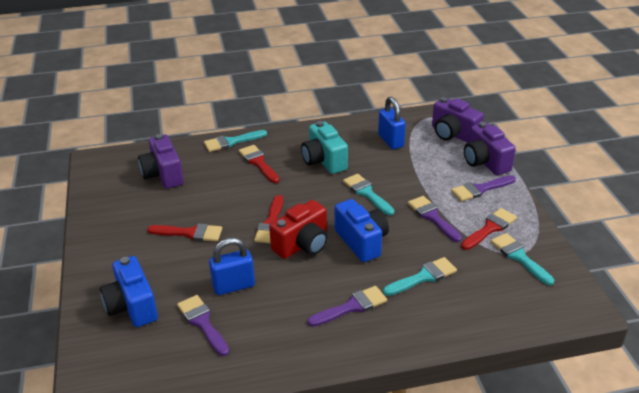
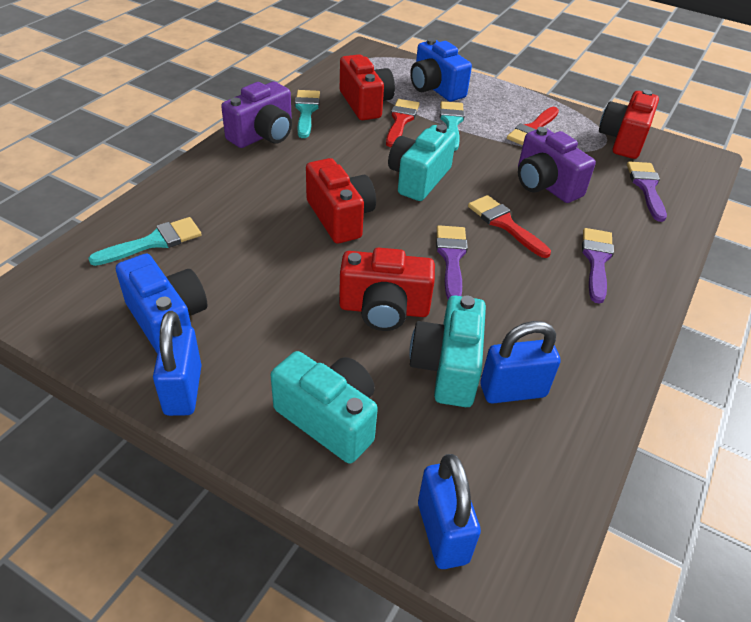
blue padlock: 2 -> 3
purple brush: 4 -> 3
purple camera: 3 -> 2
red brush: 4 -> 3
red camera: 1 -> 4
turquoise brush: 4 -> 3
turquoise camera: 1 -> 3

